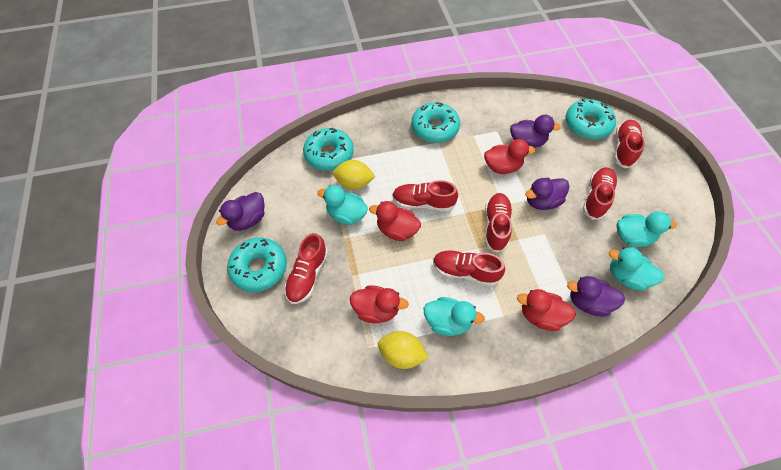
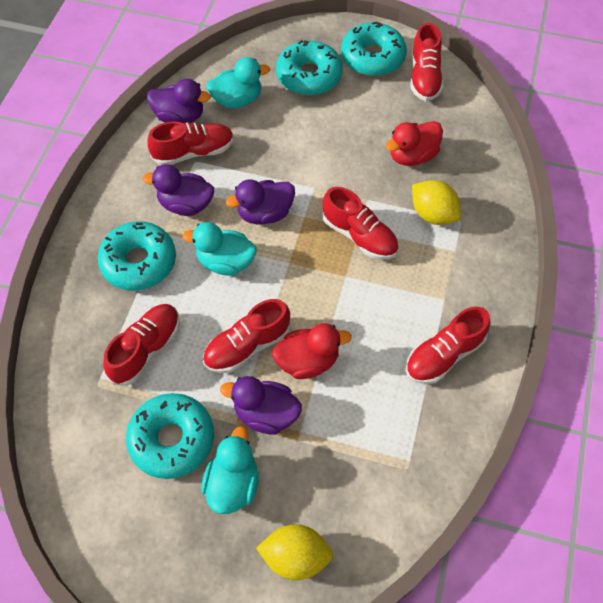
red duck: 4 -> 2
turquoise duck: 4 -> 3

